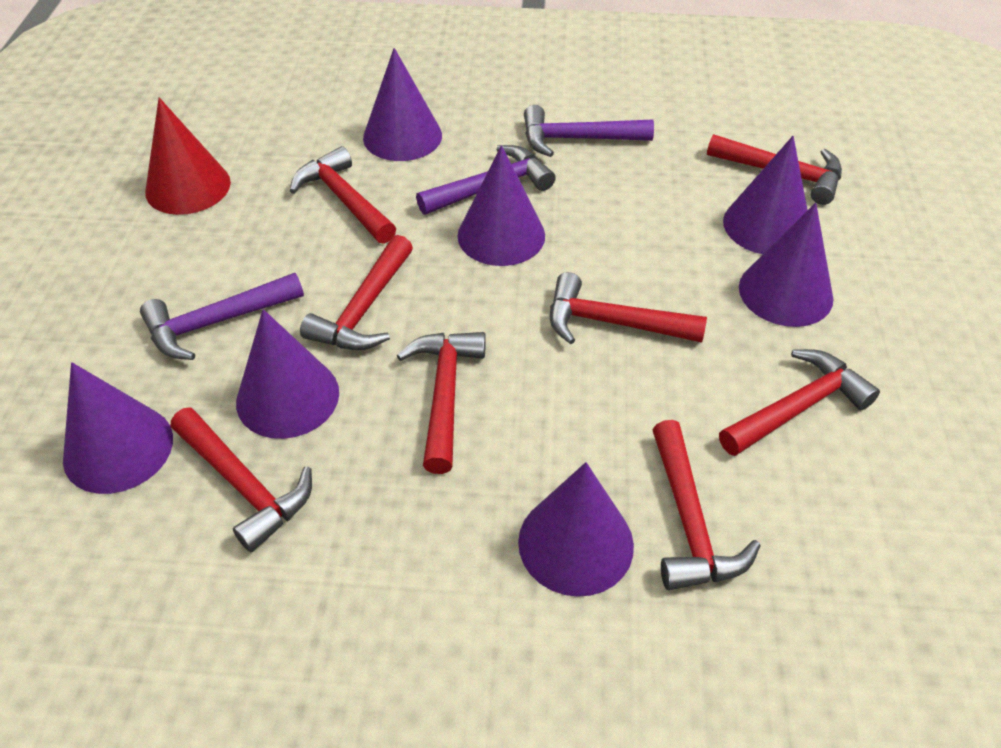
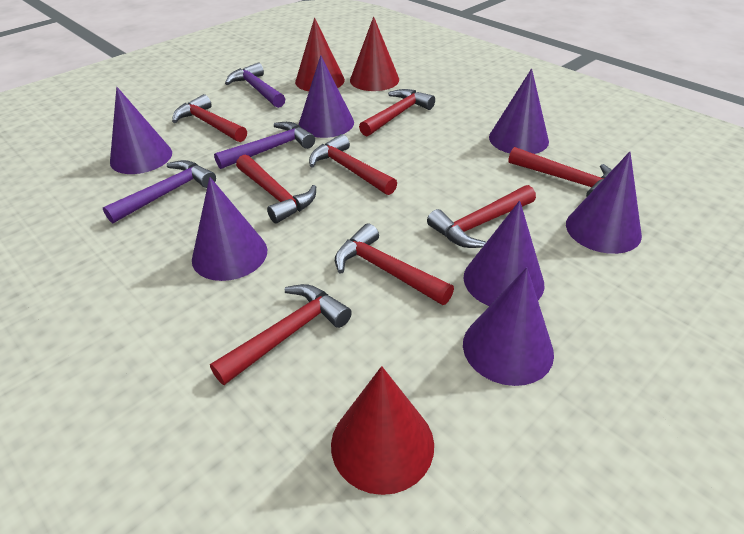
red cone: 1 -> 3

